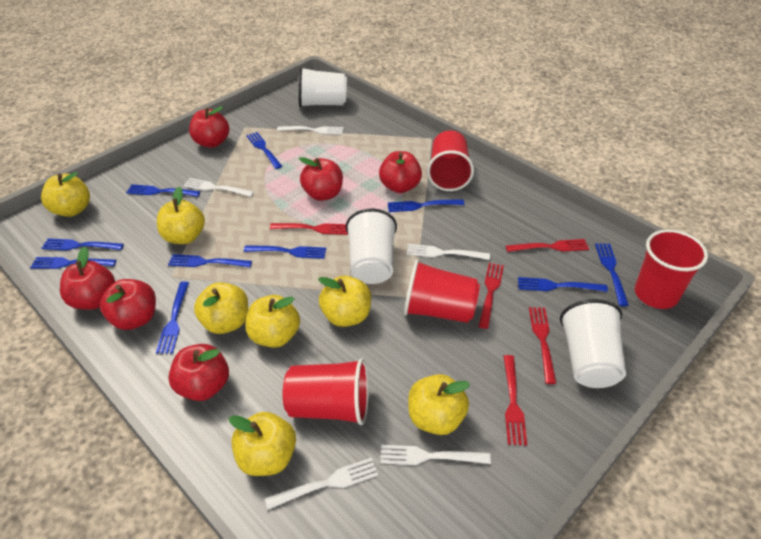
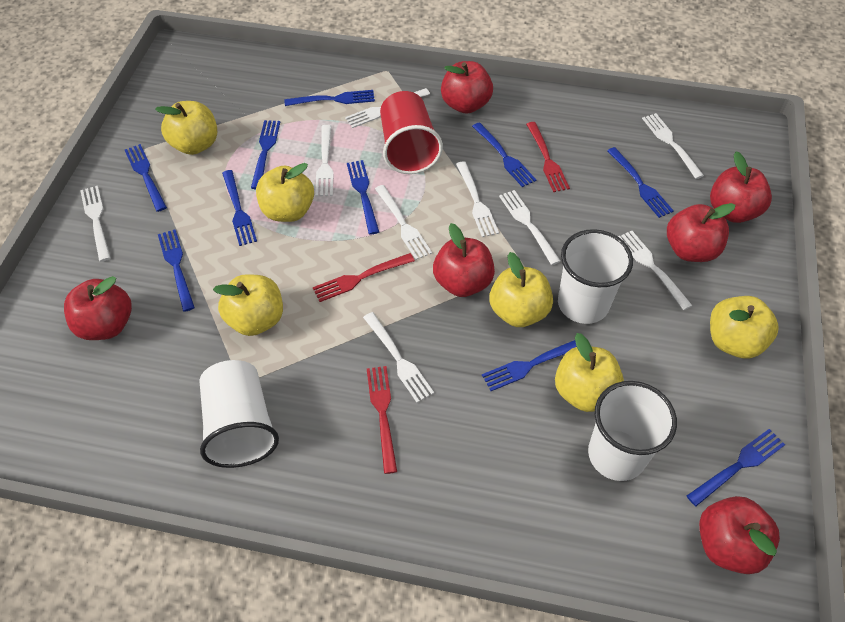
red cup: 4 -> 1
red fork: 5 -> 3
white fork: 5 -> 9
yellow apple: 7 -> 6

